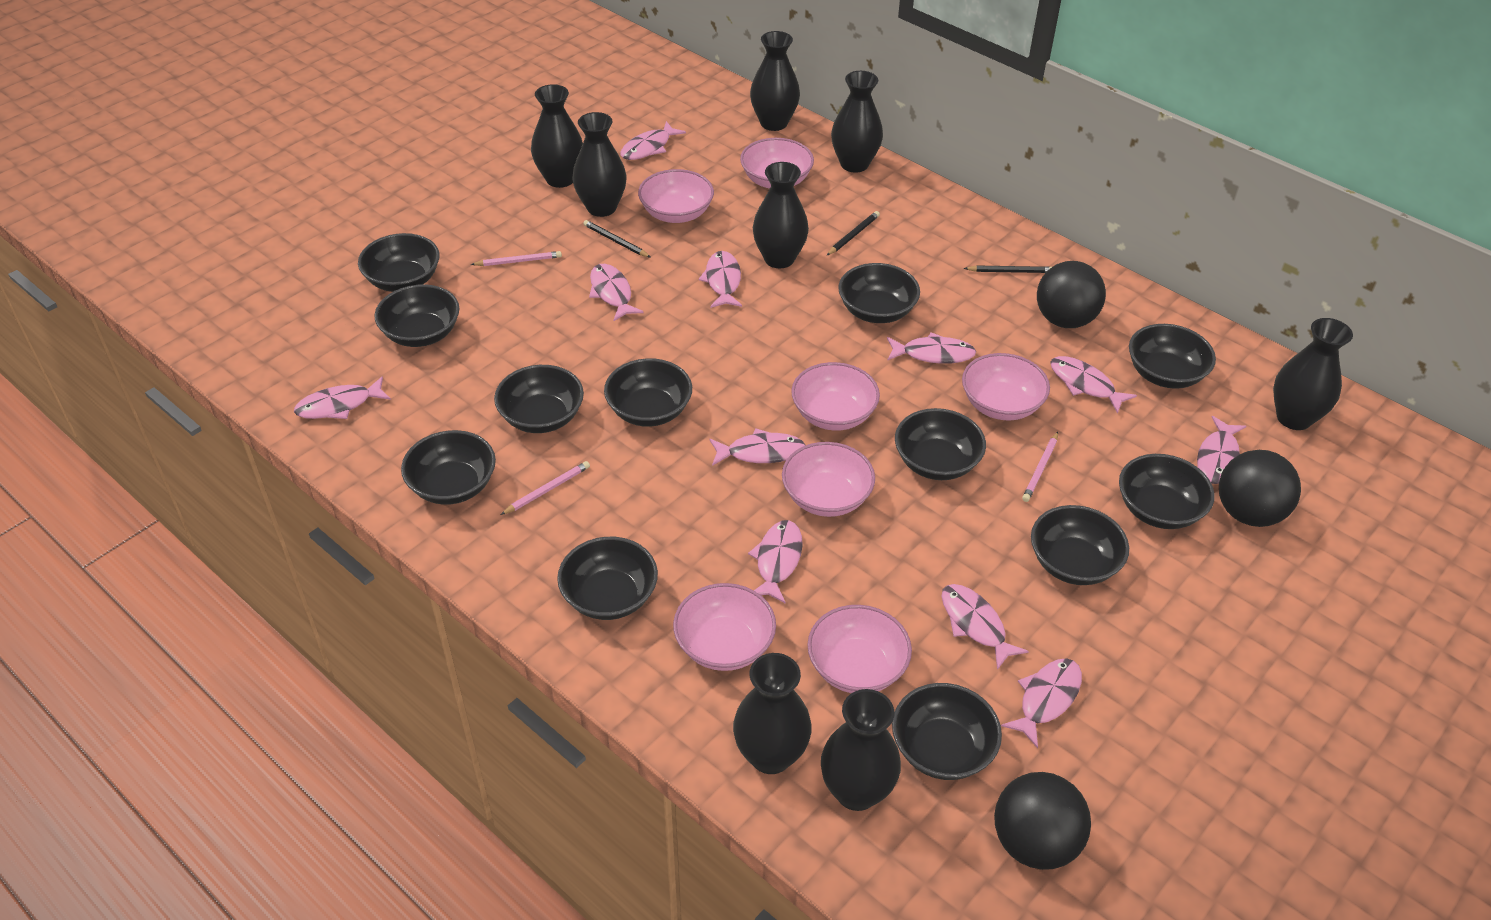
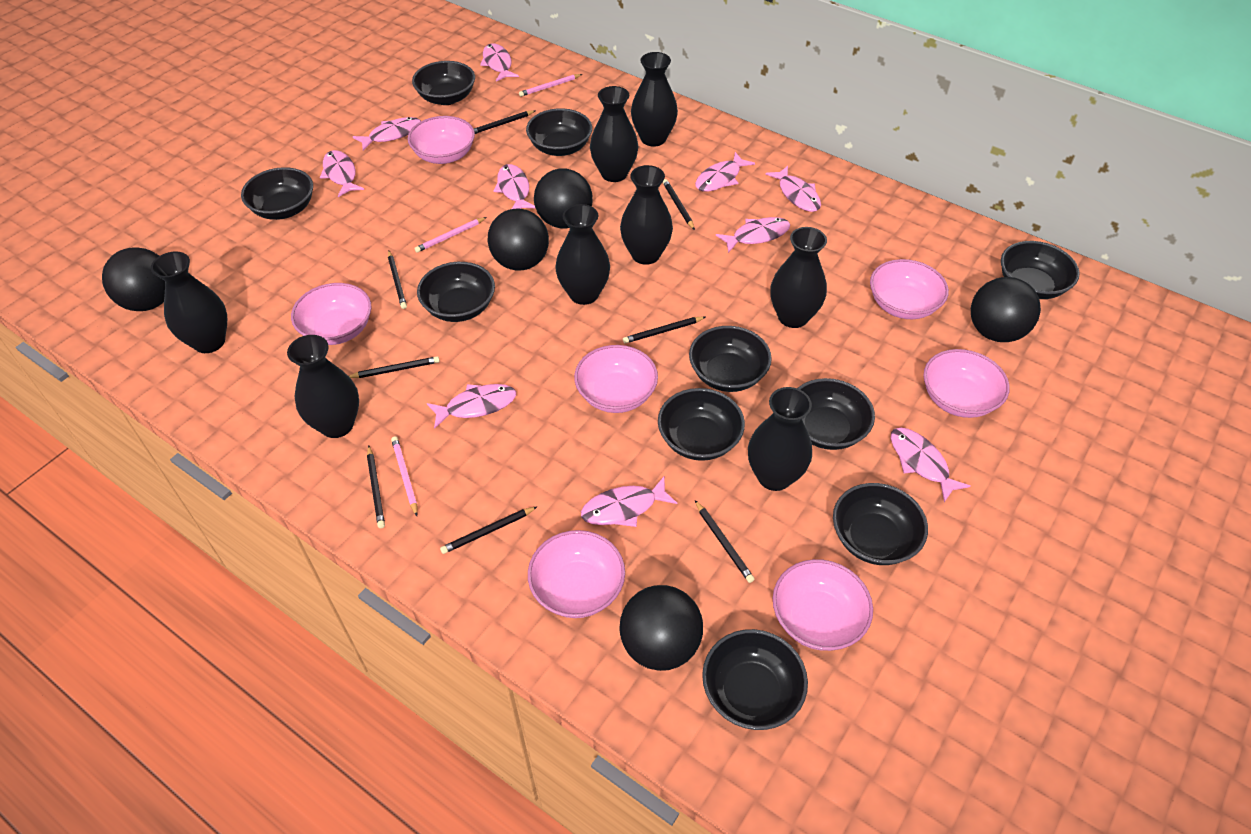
black ball: 3 -> 5
black bowl: 12 -> 10
black pencil: 3 -> 8
pink fish: 11 -> 10

